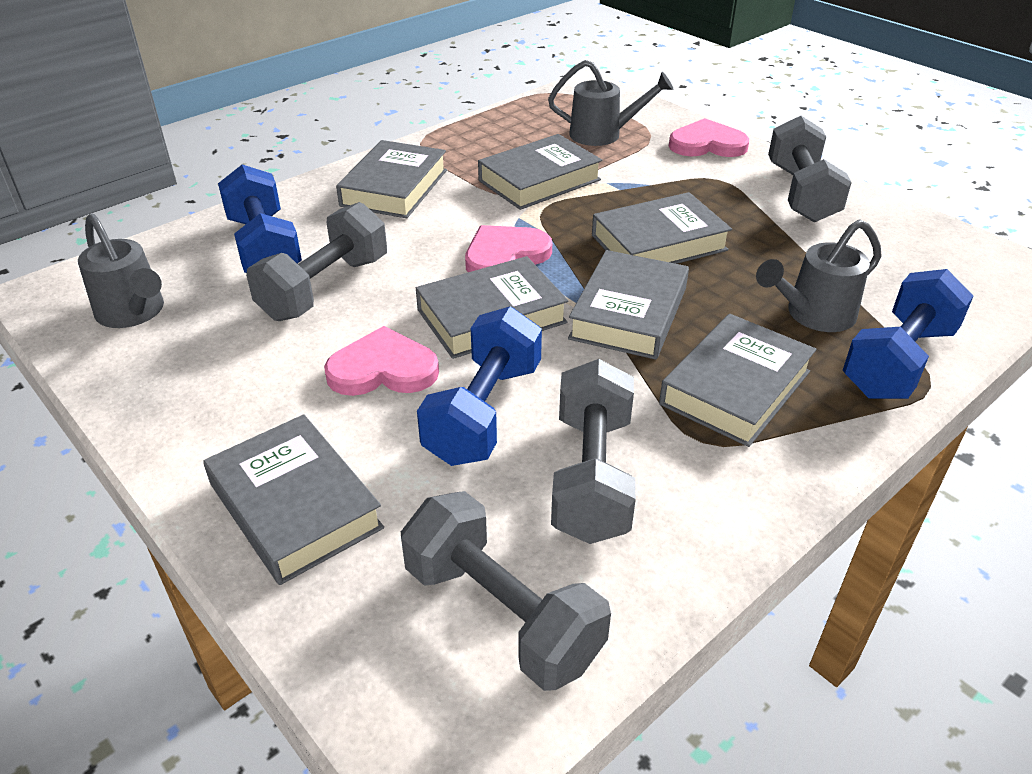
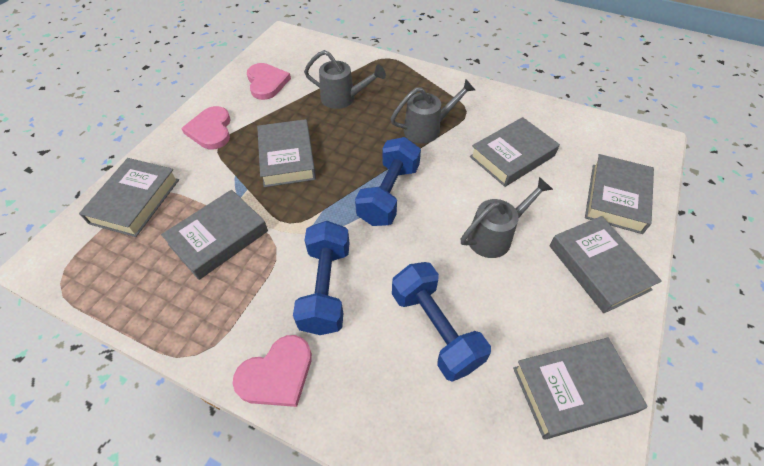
grey dumbbell: 4 -> 0

